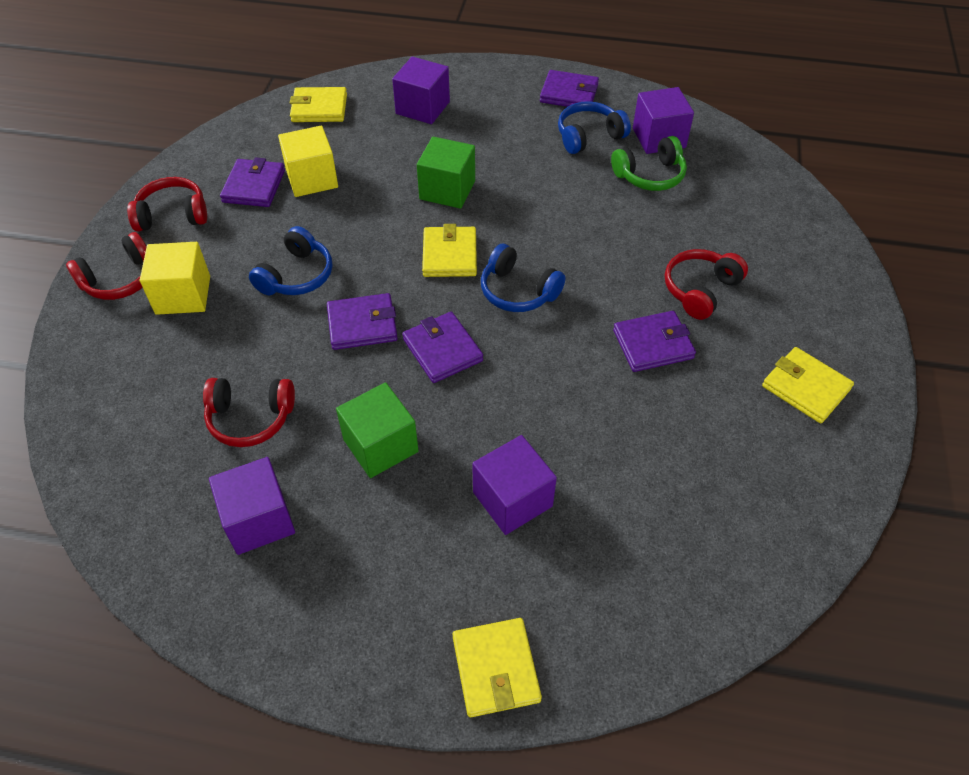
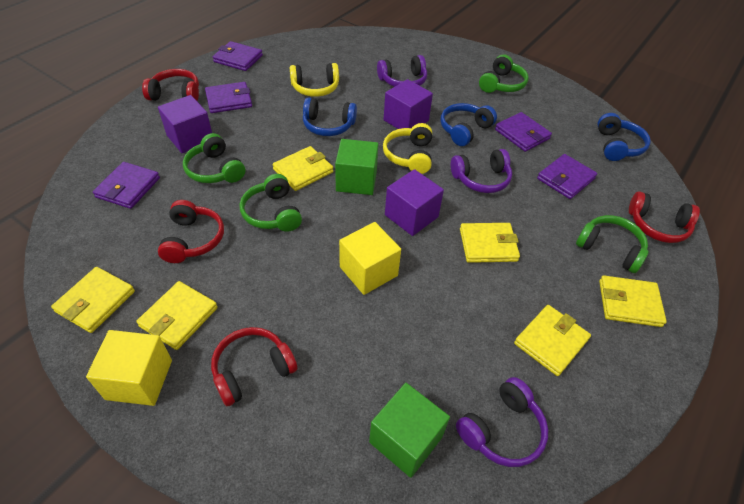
green headphones: 1 -> 4
purple cube: 4 -> 3
purple headphones: 0 -> 3
yellow headphones: 0 -> 2
yellow wallet: 4 -> 6

